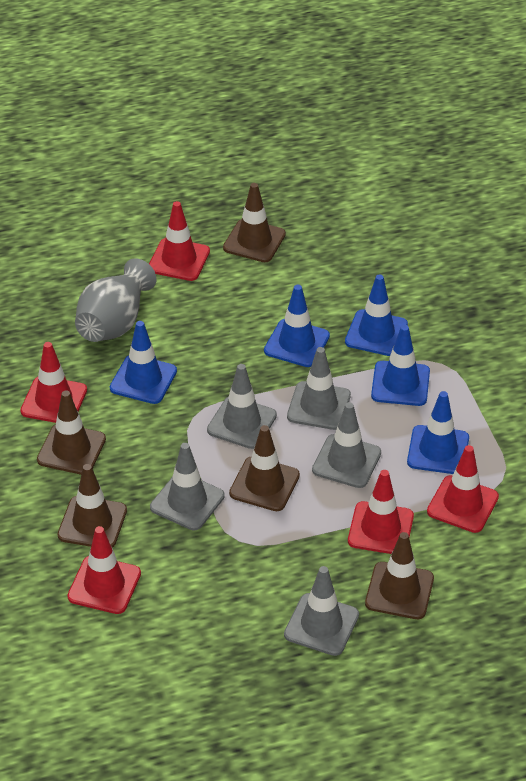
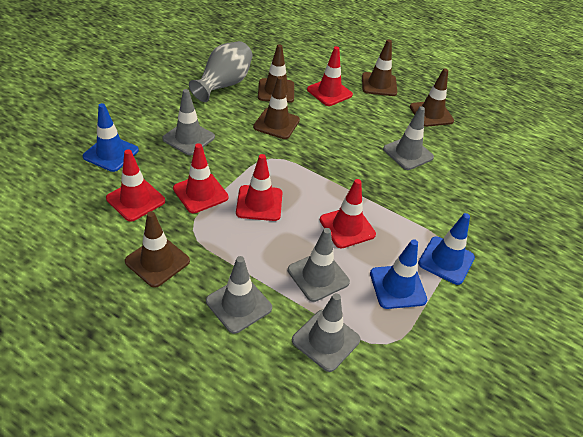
blue traffic cone: 5 -> 3

